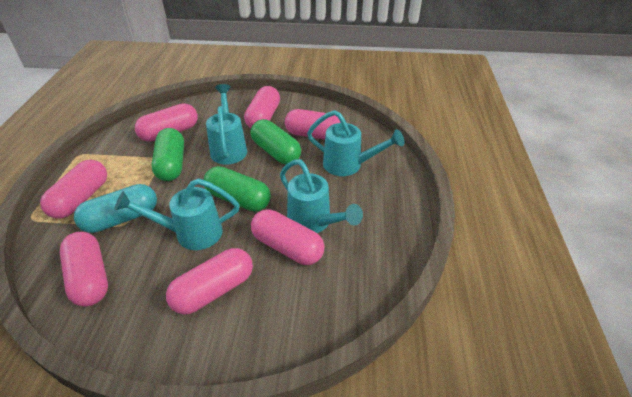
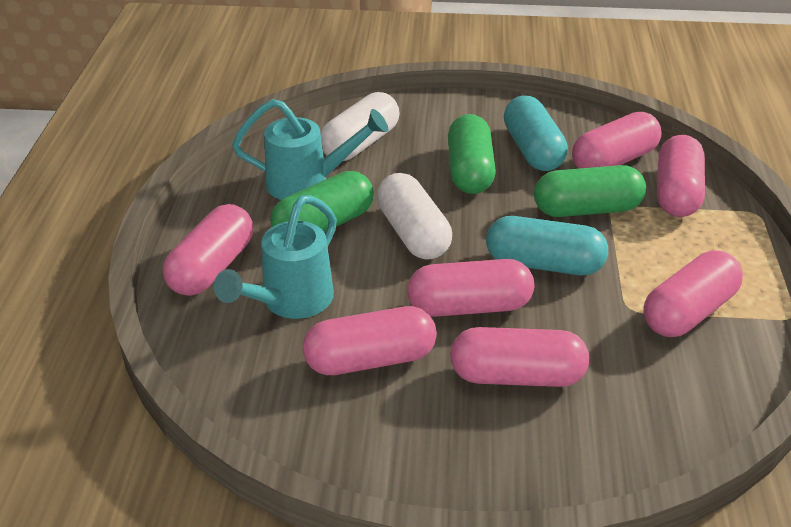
turquoise capsule: 1 -> 2
turquoise watering can: 4 -> 2
white capsule: 0 -> 2

